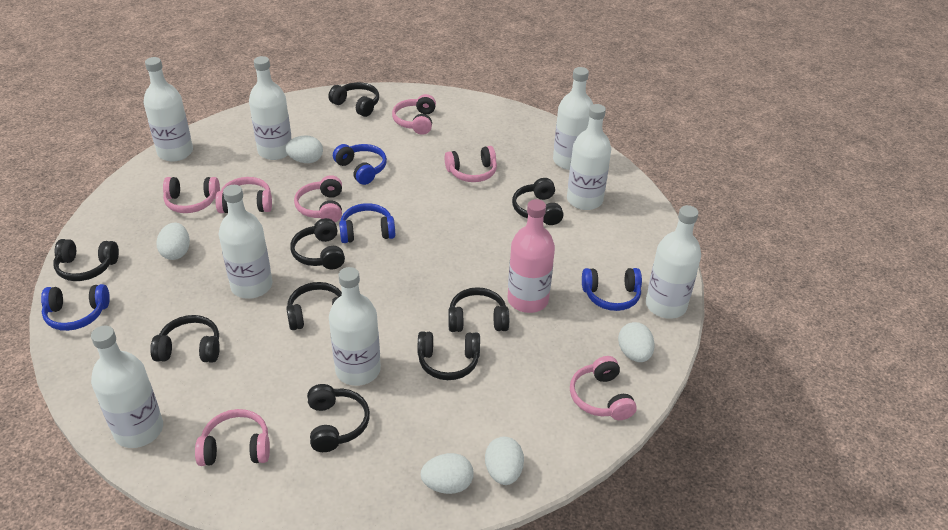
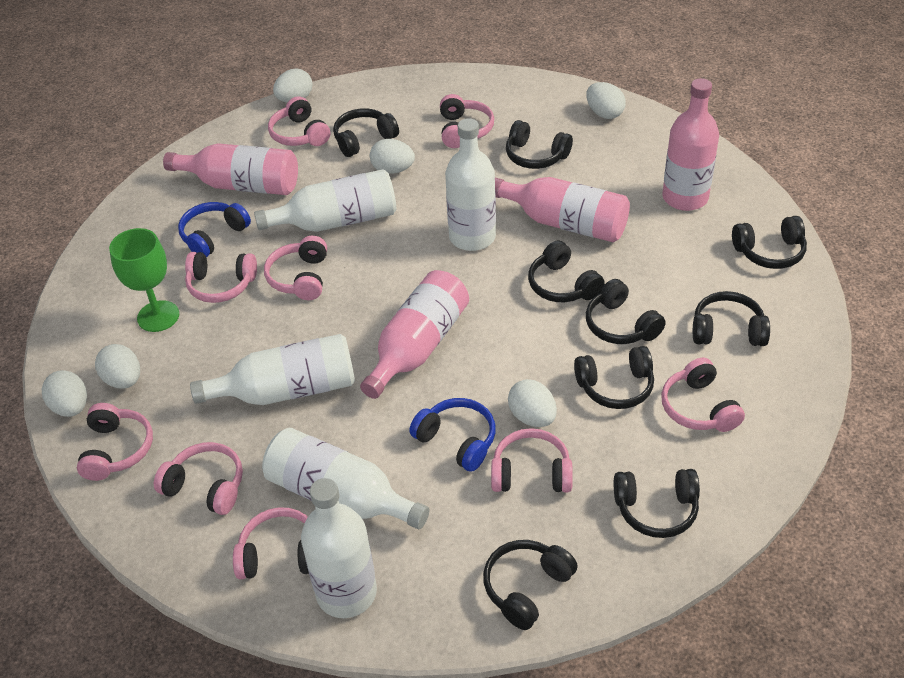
blue headphones: 4 -> 2
green goblet: 0 -> 1
pink bottle: 1 -> 4
pink headphones: 7 -> 9
white bottle: 8 -> 5
white egg: 5 -> 6

